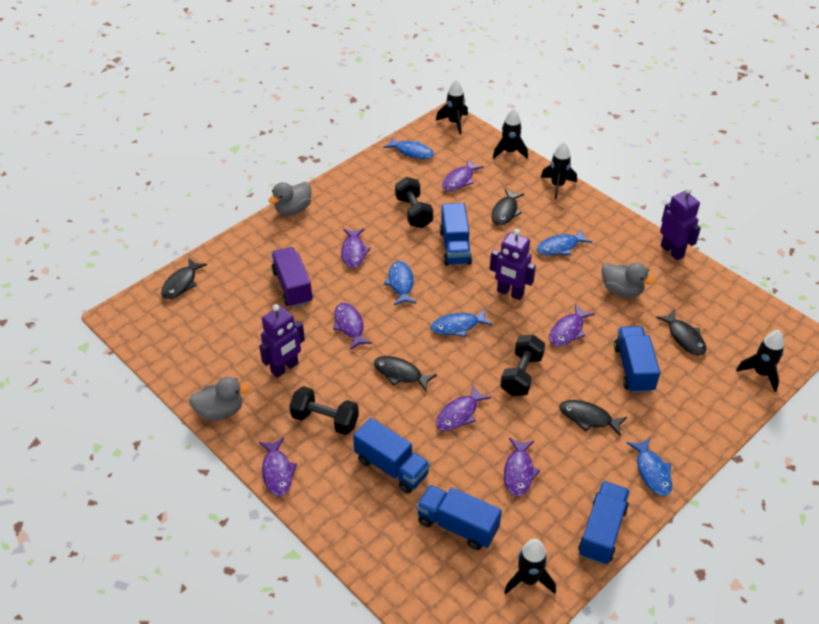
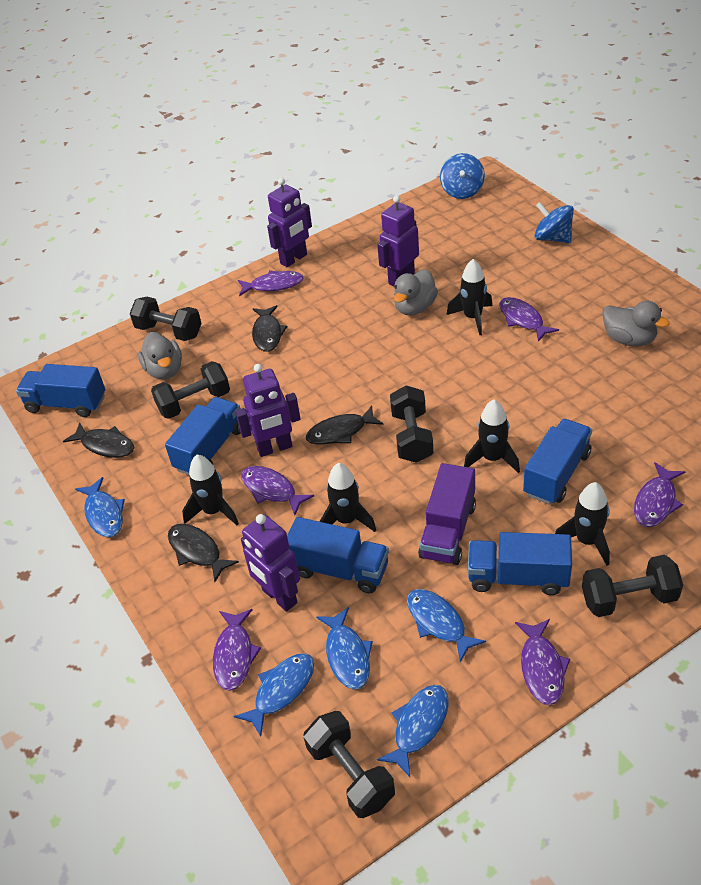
black dumbbell: 3 -> 5
black fish: 5 -> 4
blue spinning top: 0 -> 2
purple fish: 7 -> 6
purple robot: 3 -> 4

